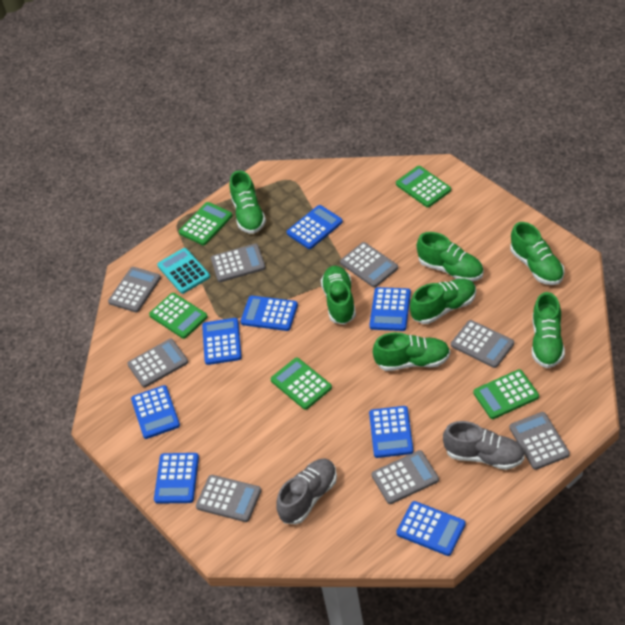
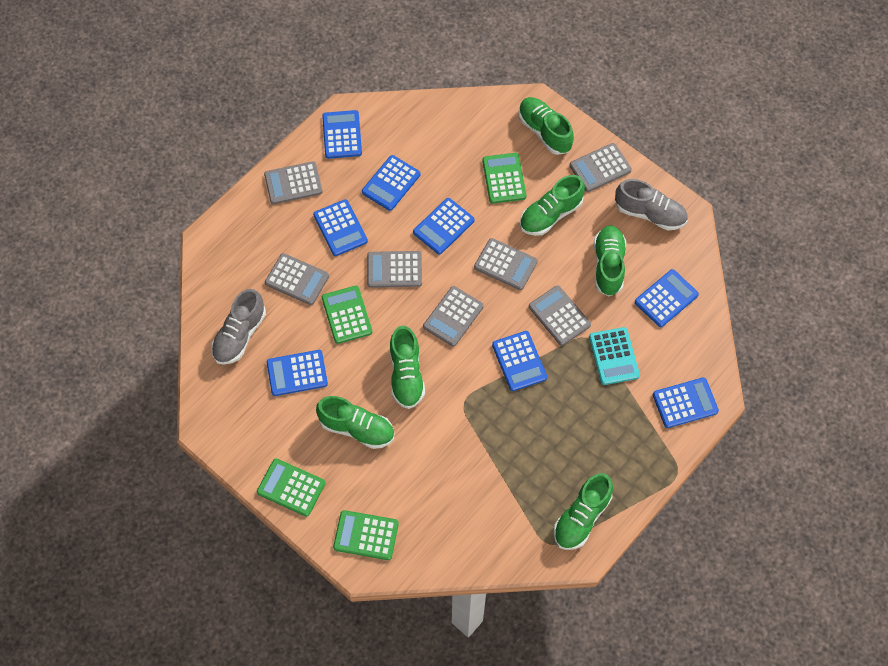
green calculator: 5 -> 4
green shoe: 7 -> 6
grey calculator: 8 -> 7

